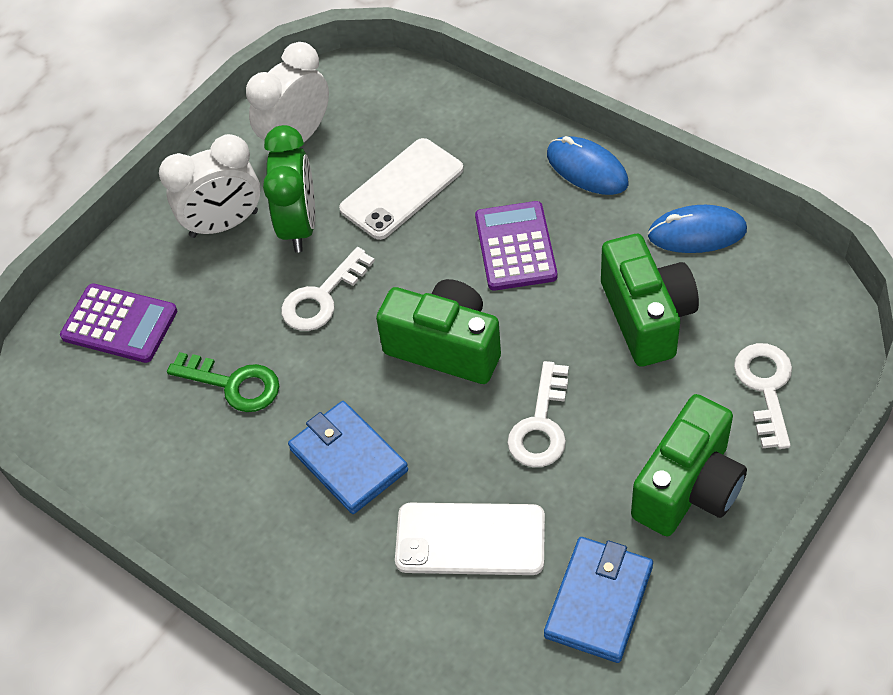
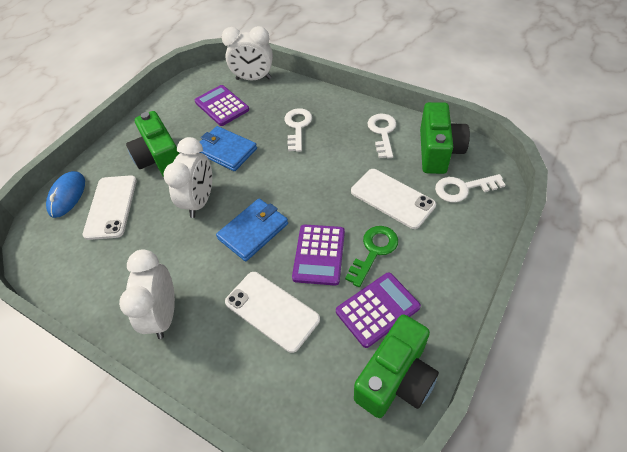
blue mouse: 2 -> 1
green clock: 1 -> 0
purple calculator: 2 -> 3
white clock: 2 -> 3
white phone: 2 -> 3

